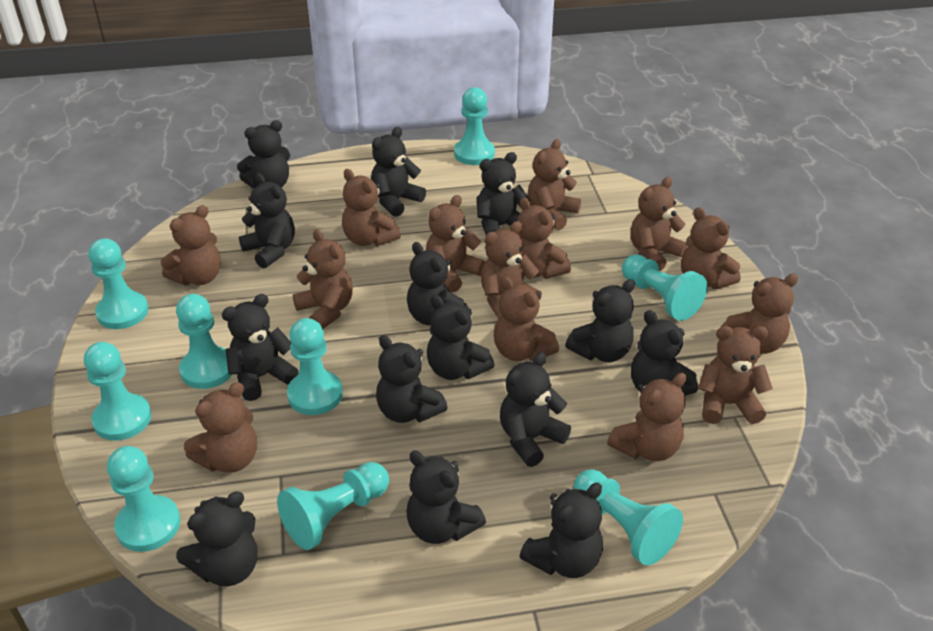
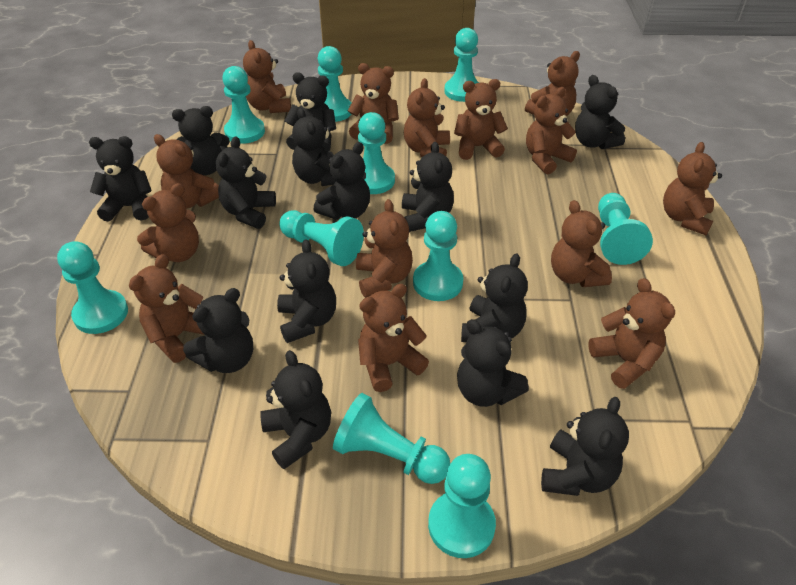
turquoise pawn: 9 -> 10

